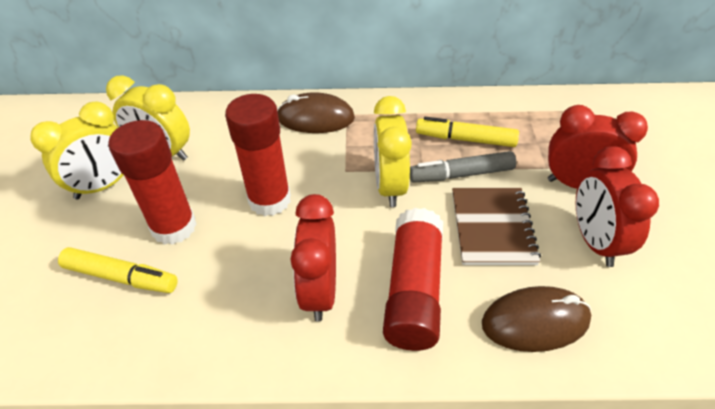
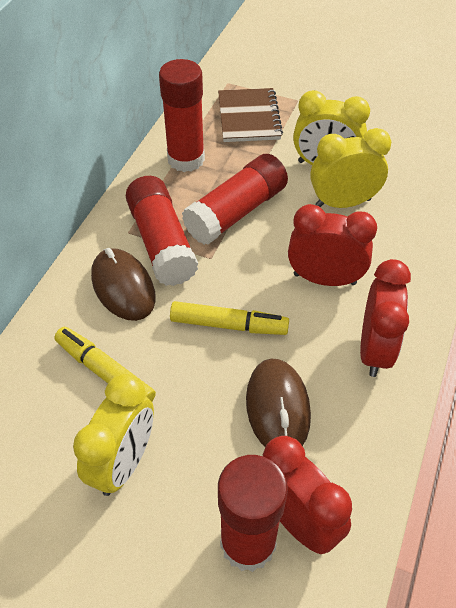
grey marker: 1 -> 0
red glue stick: 3 -> 4

